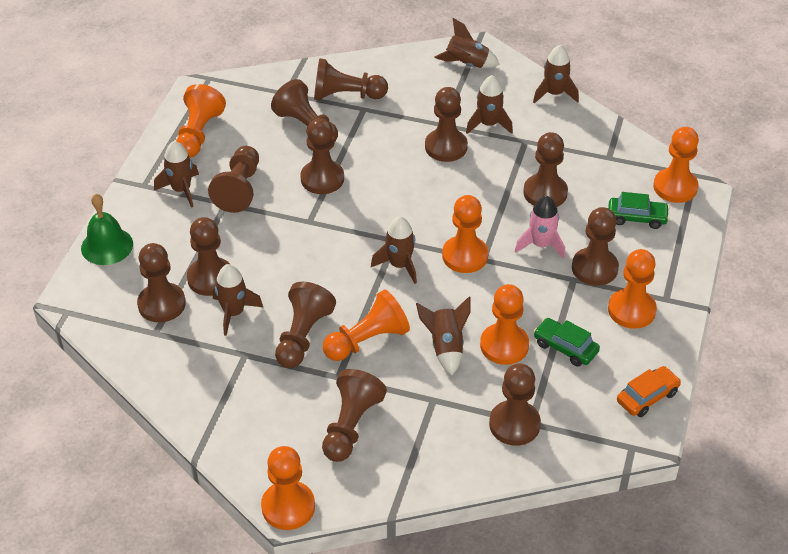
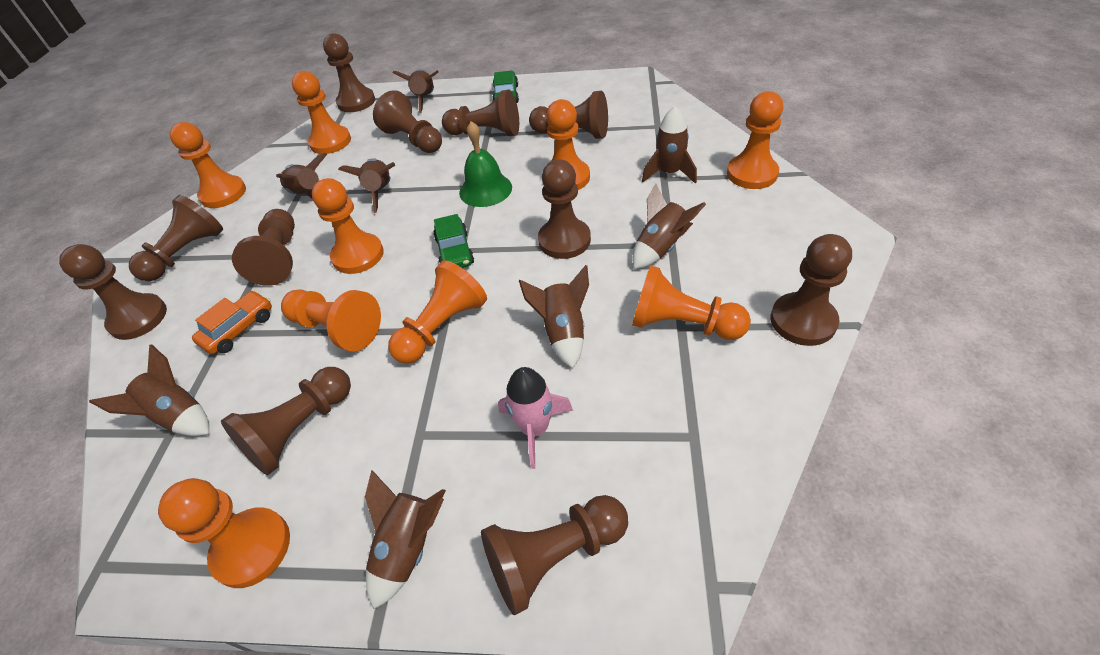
brown pawn: 12 -> 11
brown rocket: 7 -> 8
orange pawn: 7 -> 9

